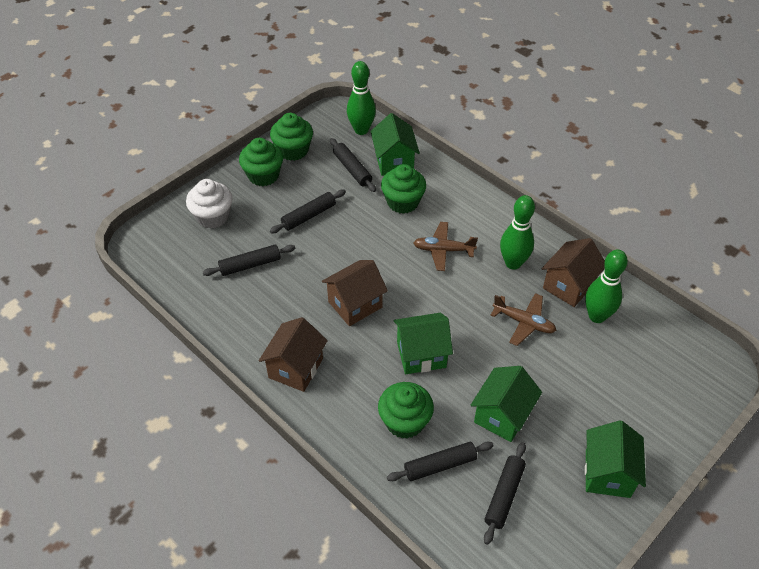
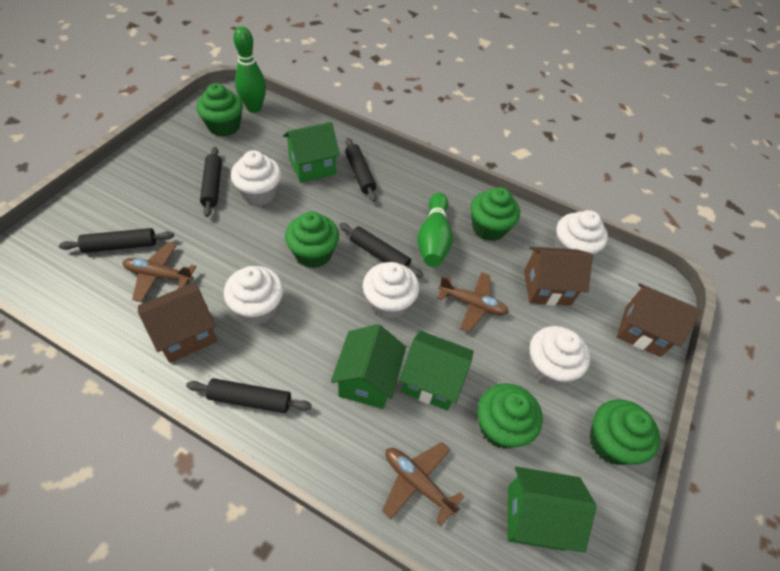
brown plane: 2 -> 3
green bowling pin: 3 -> 2
green cupcake: 4 -> 5
white cupcake: 1 -> 5

